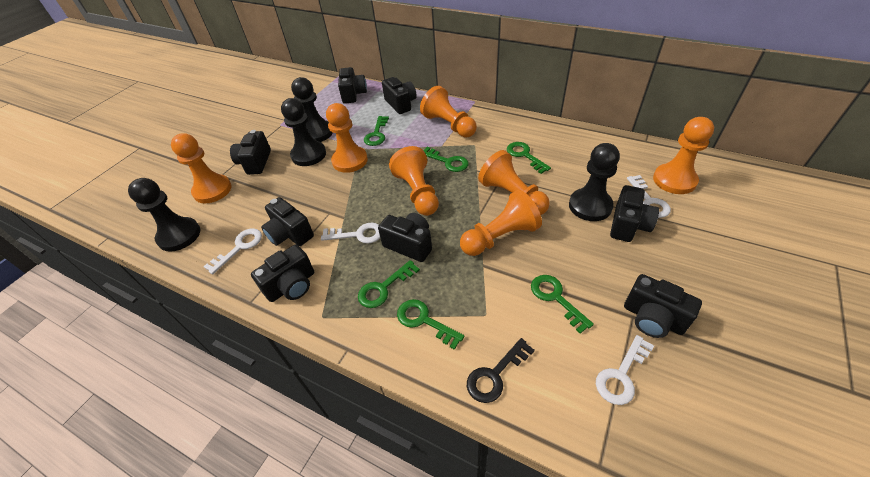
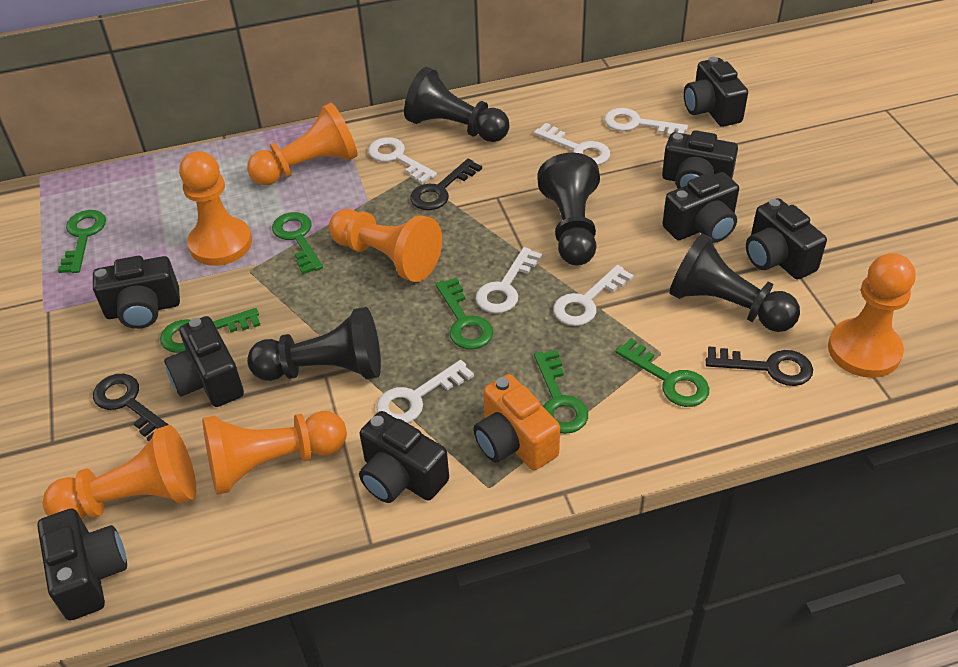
black key: 1 -> 3
orange camera: 0 -> 1
orange pawn: 7 -> 6
white key: 4 -> 6

